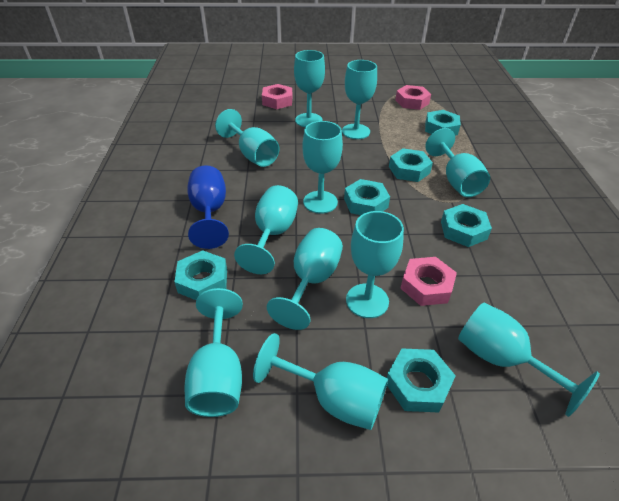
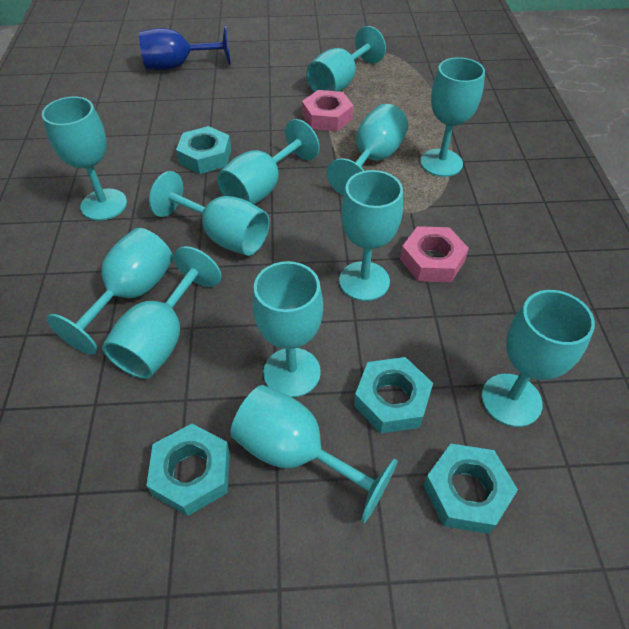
pink nut: 3 -> 2
turquoise goblet: 11 -> 12
turquoise nut: 6 -> 4

